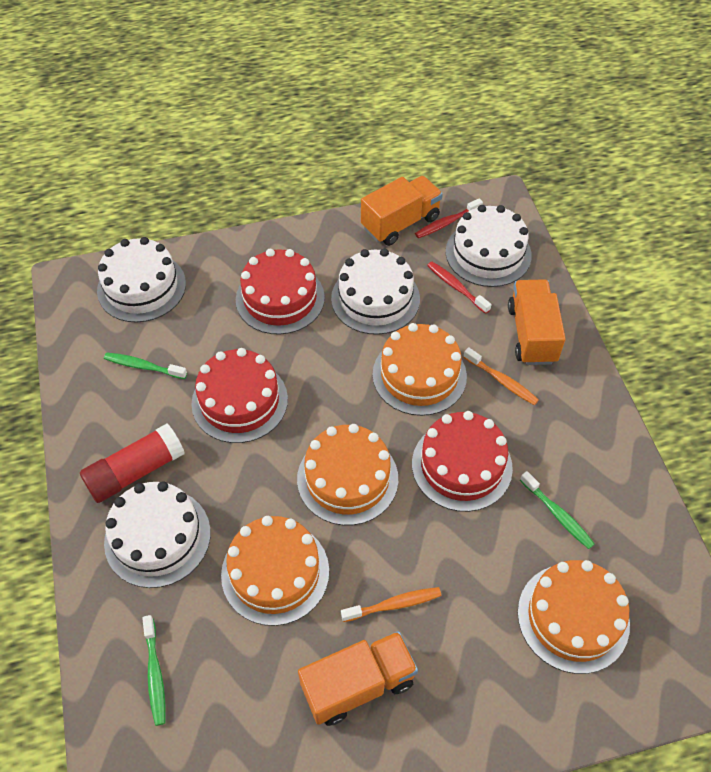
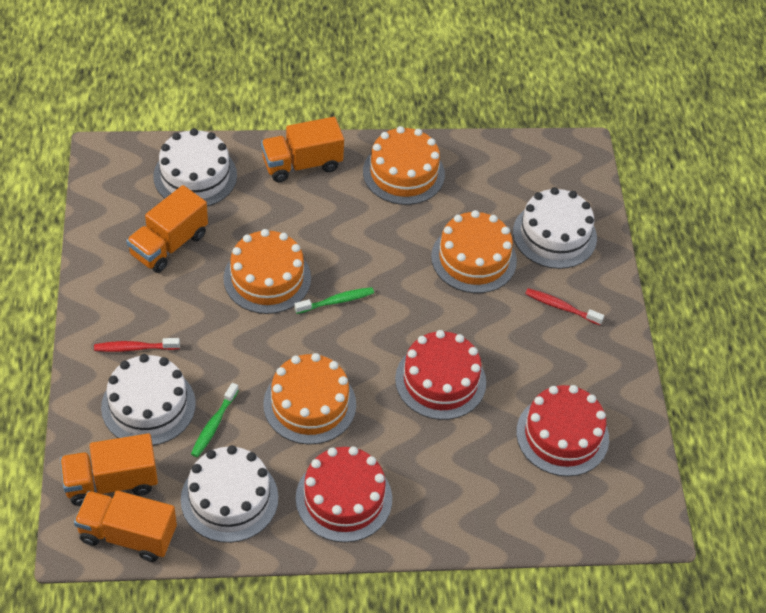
green toothbrush: 3 -> 2
orange toothbrush: 2 -> 0
orange truck: 3 -> 4
red glue stick: 1 -> 0

